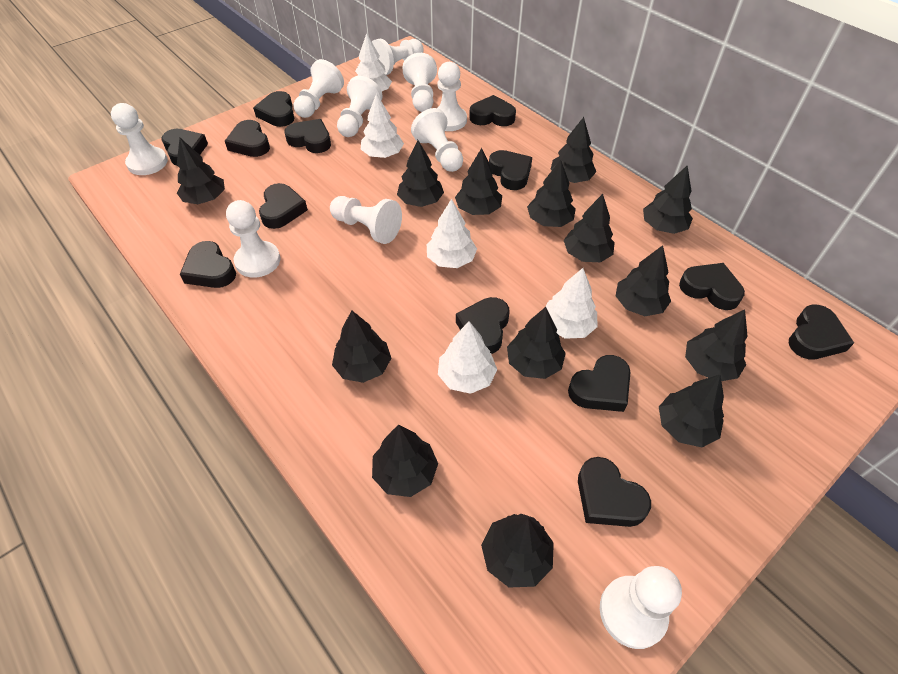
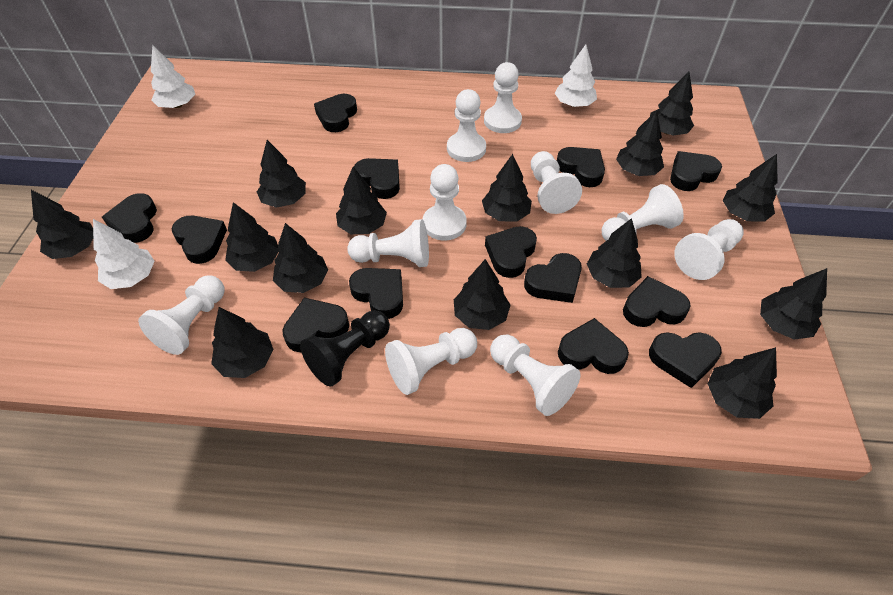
black pawn: 0 -> 1
white tree: 5 -> 3

